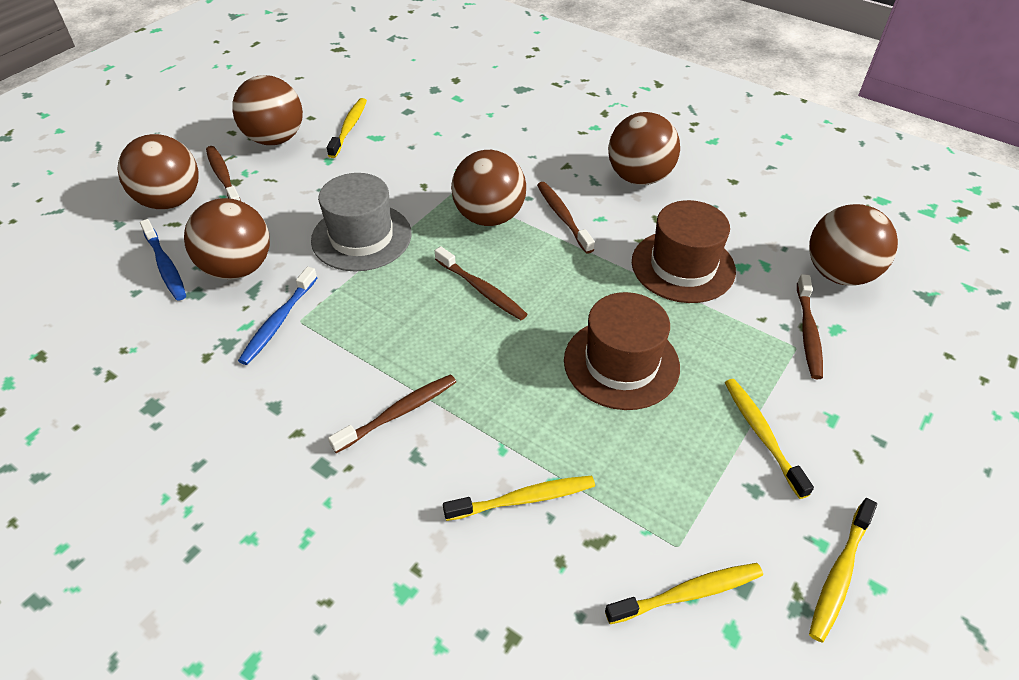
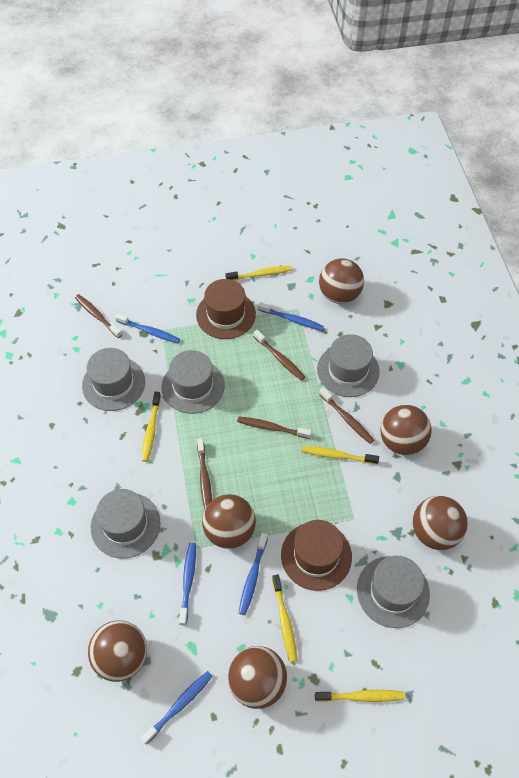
blue toothbrush: 2 -> 5
grey hat: 1 -> 5

